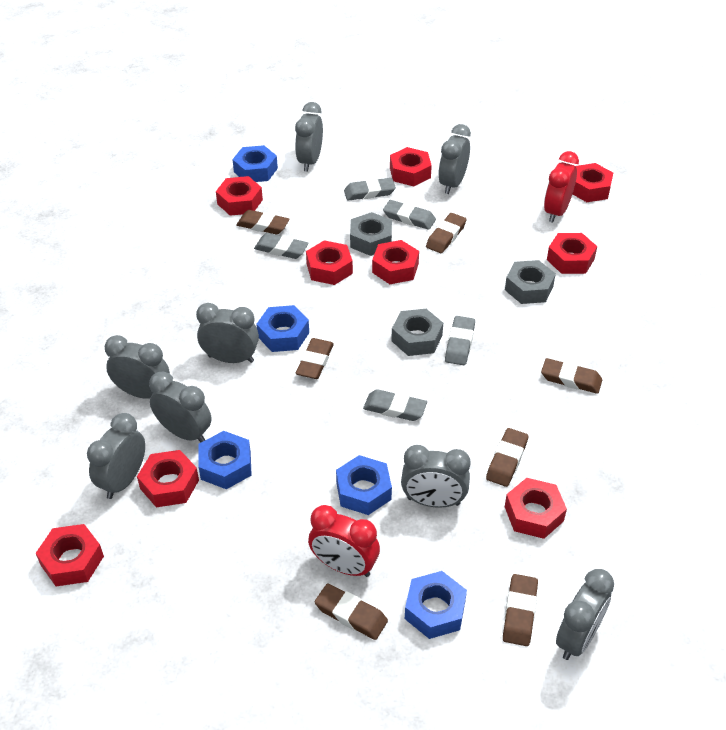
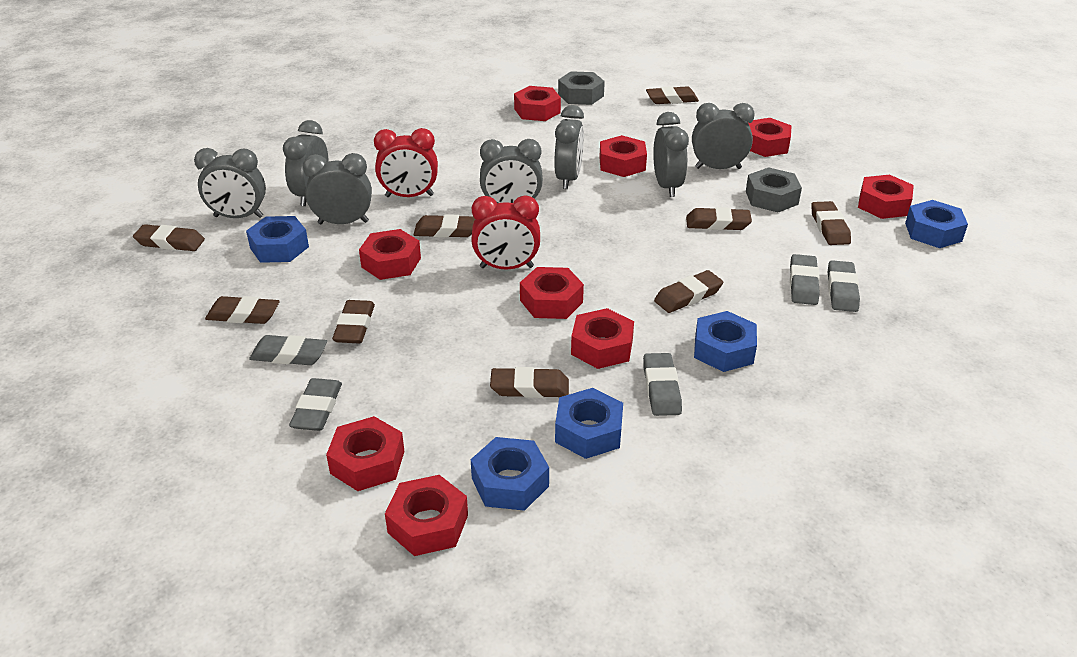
brown eraser: 7 -> 9
grey clock: 8 -> 7
grey nut: 3 -> 2

